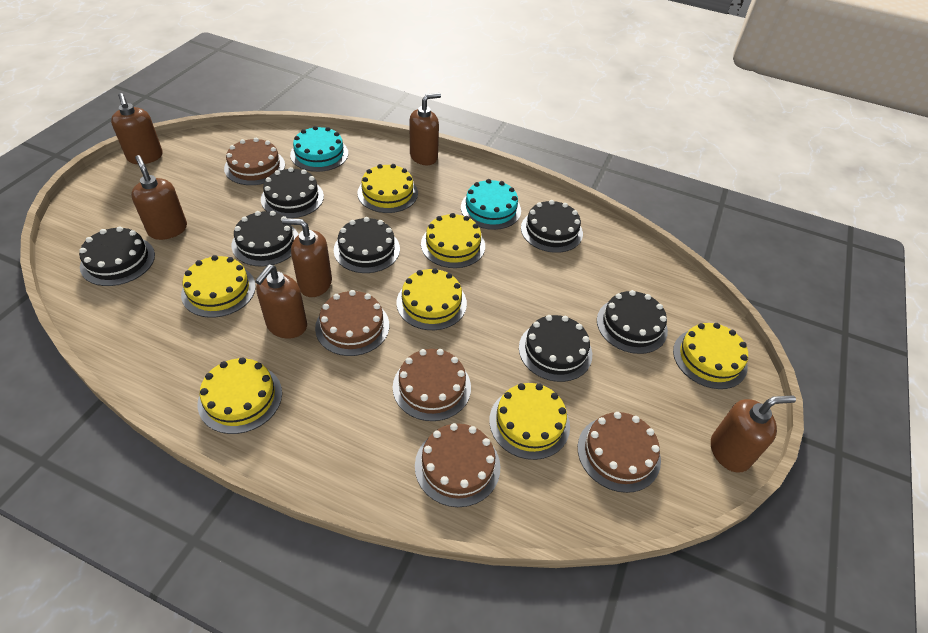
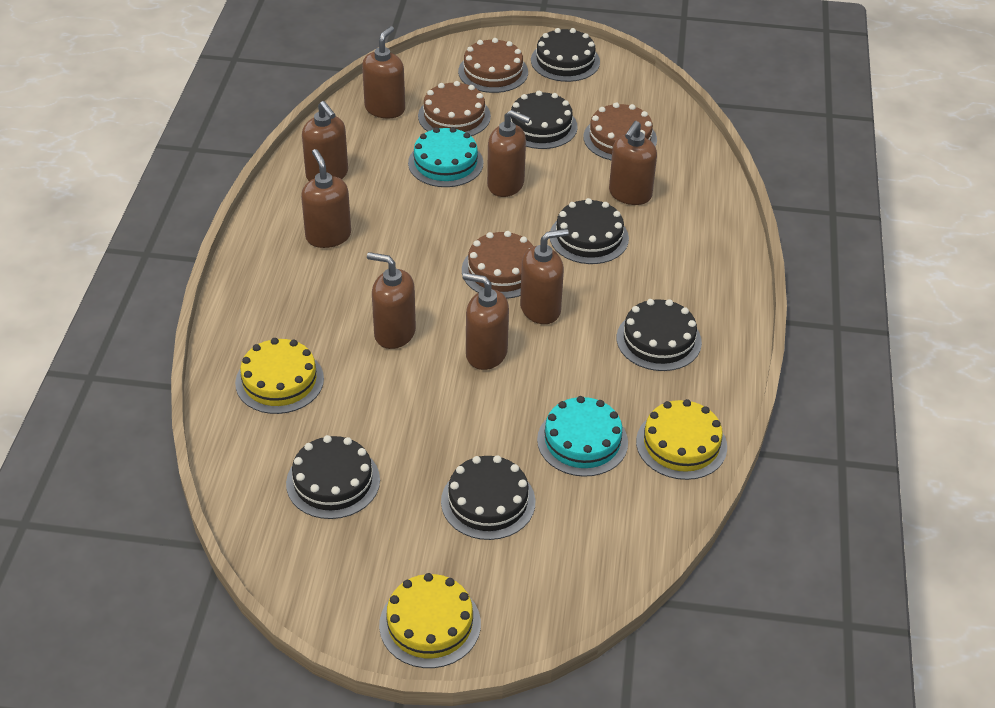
black cake: 7 -> 6
brown cake: 5 -> 4
brown soap dispenser: 6 -> 8
yellow cake: 7 -> 3

